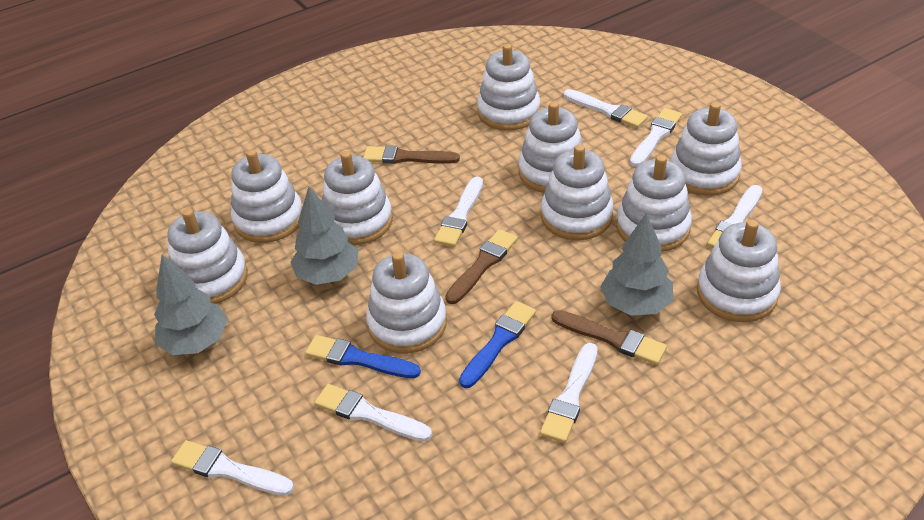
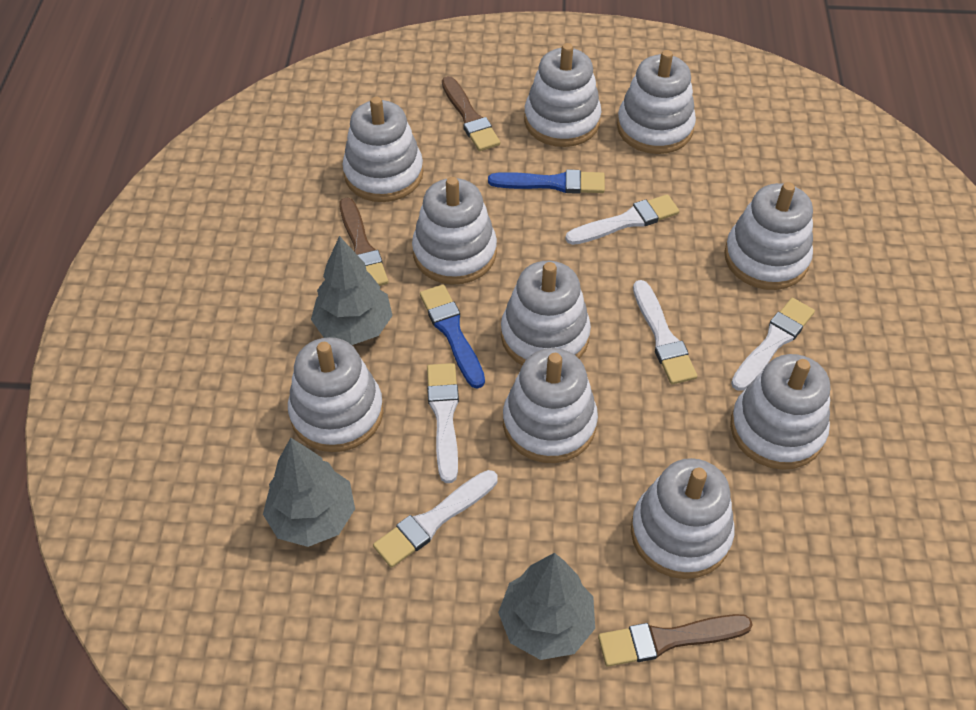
white brush: 7 -> 5

